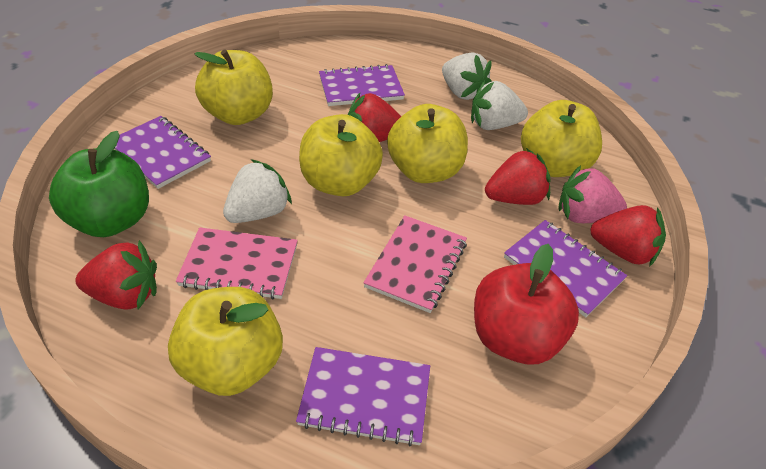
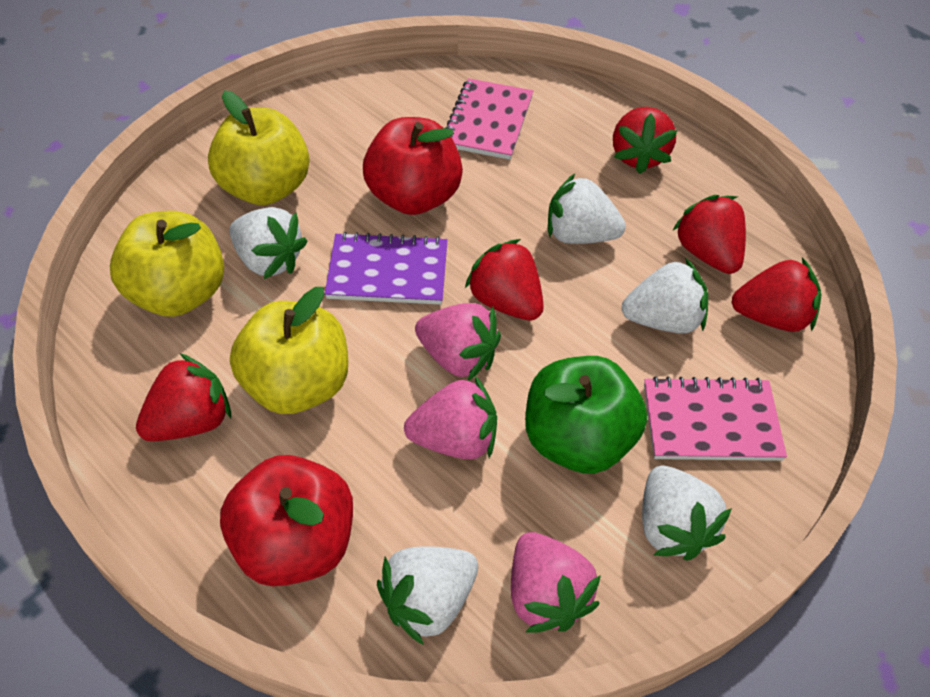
pink strawberry: 1 -> 3
purple notebook: 4 -> 1
red apple: 1 -> 2
red strawberry: 4 -> 5
white strawberry: 3 -> 5
yellow apple: 5 -> 3

